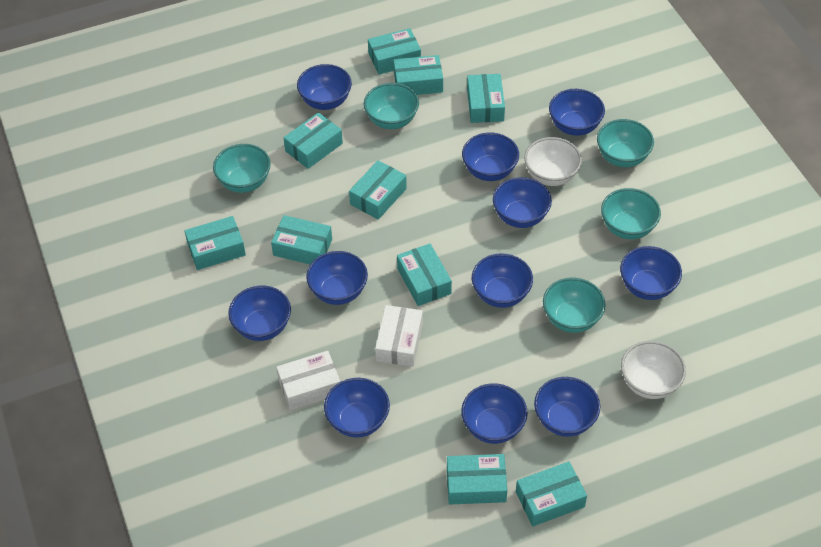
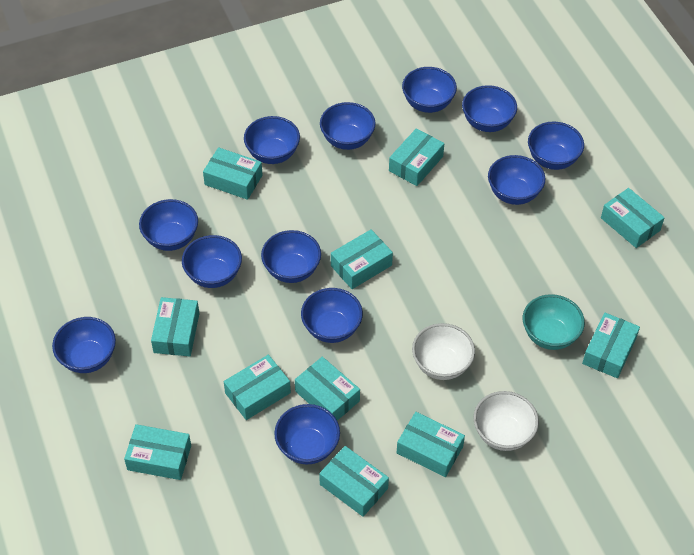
blue bowl: 11 -> 12
turquoise bowl: 5 -> 1
turquoise box: 10 -> 11
white box: 2 -> 0

